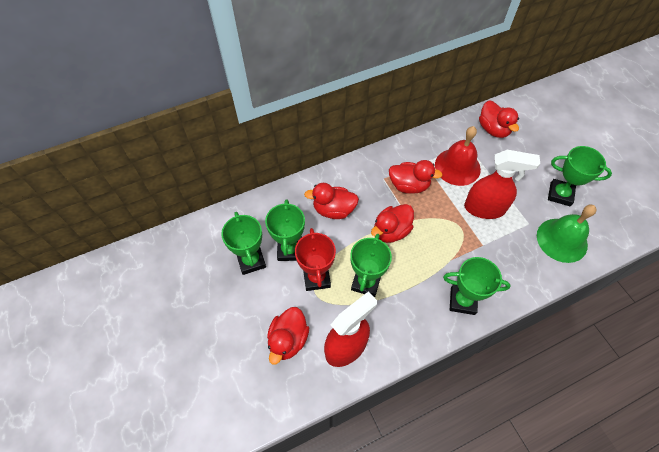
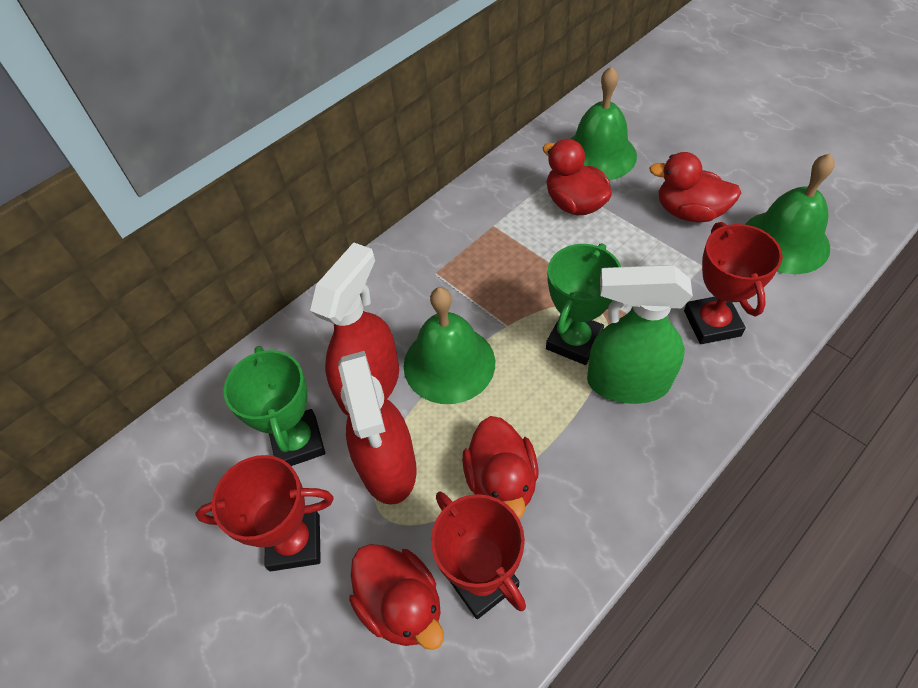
green bell: 1 -> 3
green spray bottle: 0 -> 1
green trophy: 5 -> 2
red bell: 1 -> 0
red duck: 5 -> 4
red trophy: 1 -> 3

